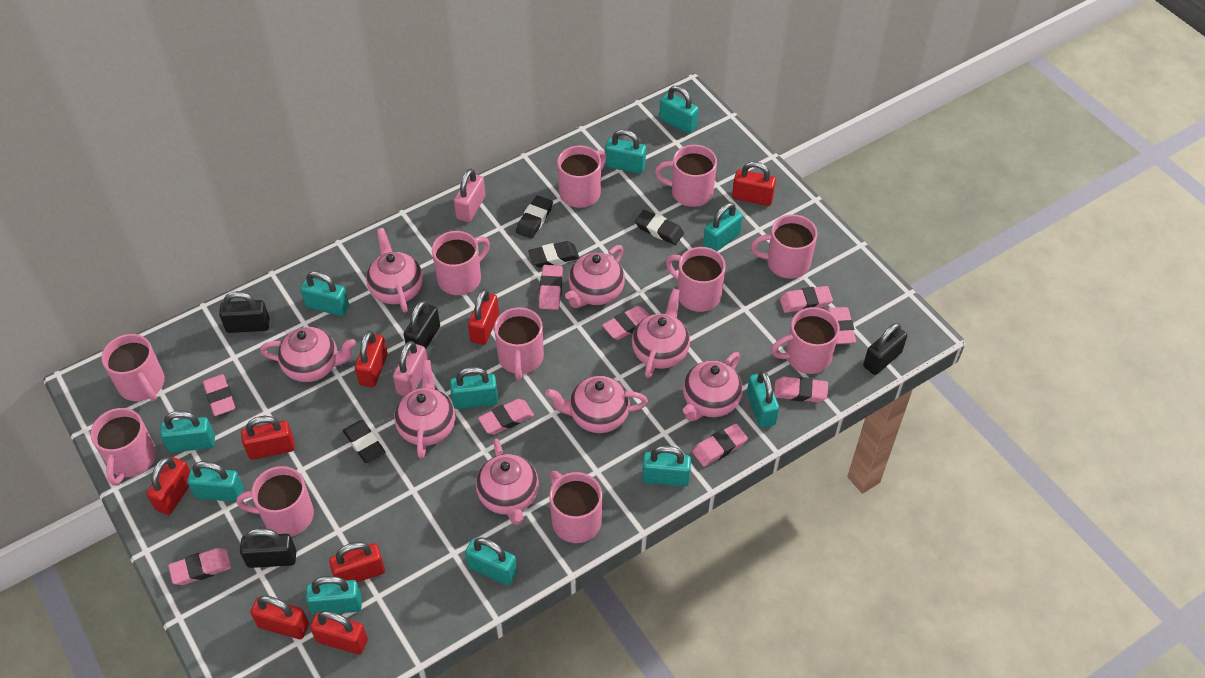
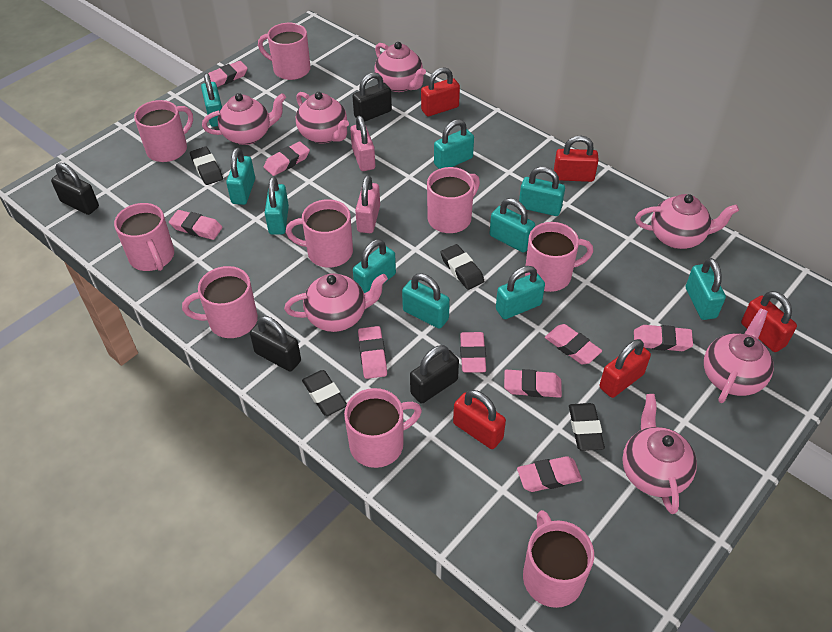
pink mug: 11 -> 9
pink teapot: 8 -> 7
red padlock: 8 -> 5
turquoise padlock: 11 -> 10

